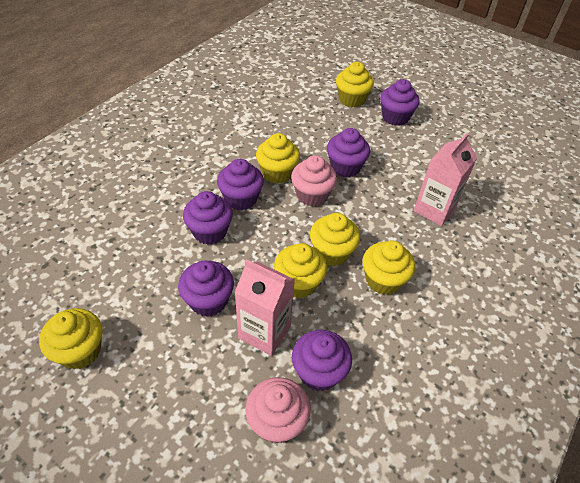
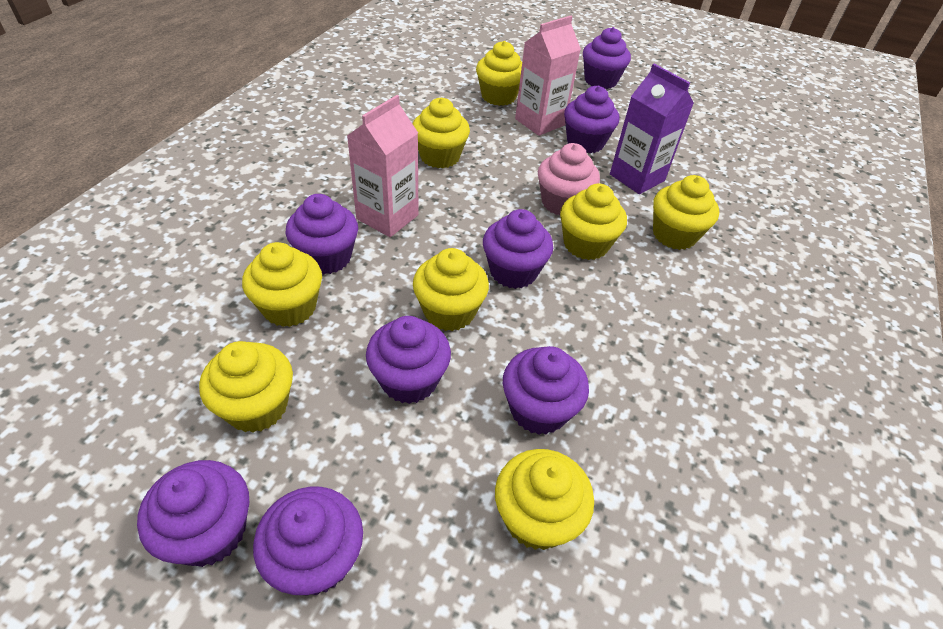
pink cupcake: 2 -> 1
purple carton: 0 -> 1
purple cupcake: 6 -> 8
yellow cupcake: 6 -> 8

